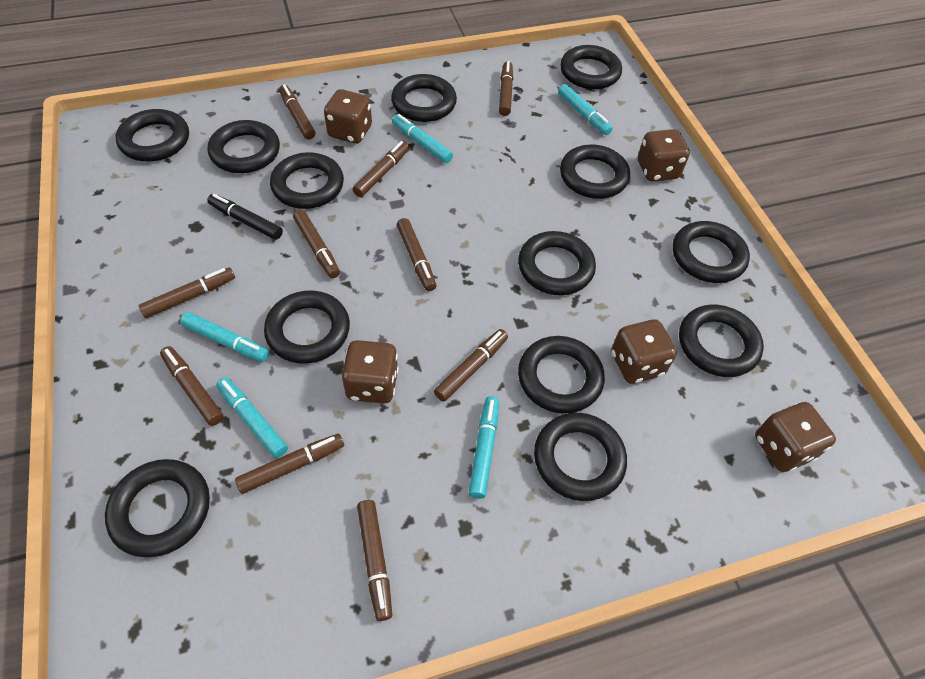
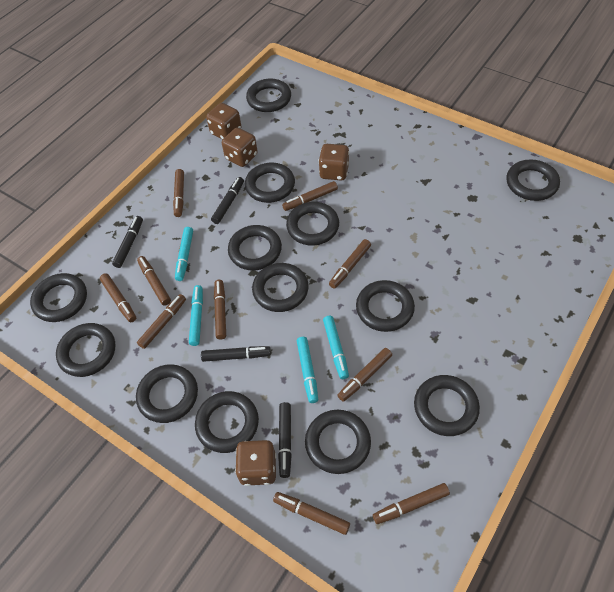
black marker: 1 -> 4
brown dice: 5 -> 4
turquoise marker: 5 -> 4

